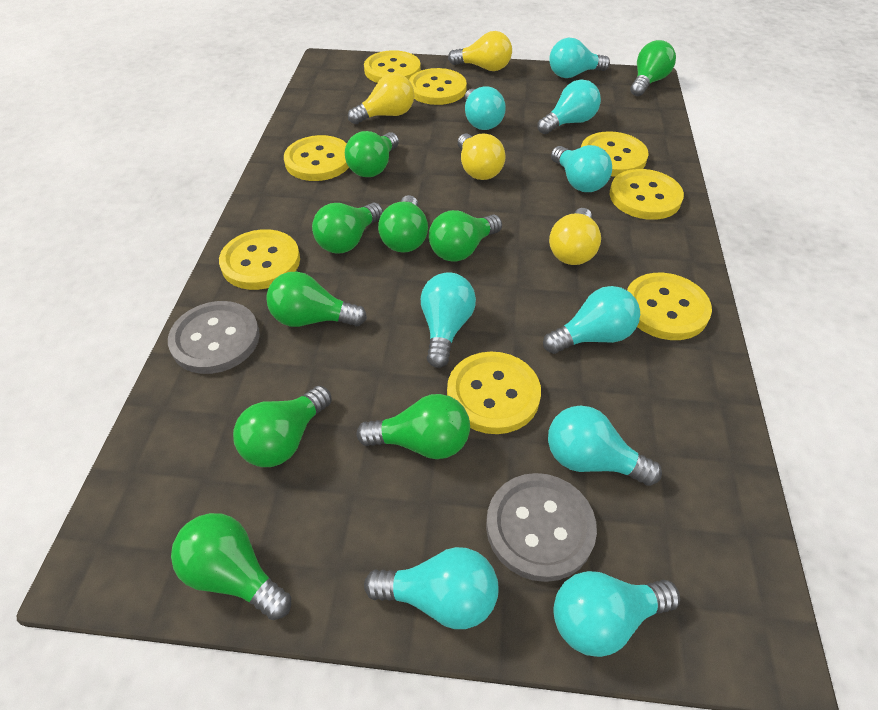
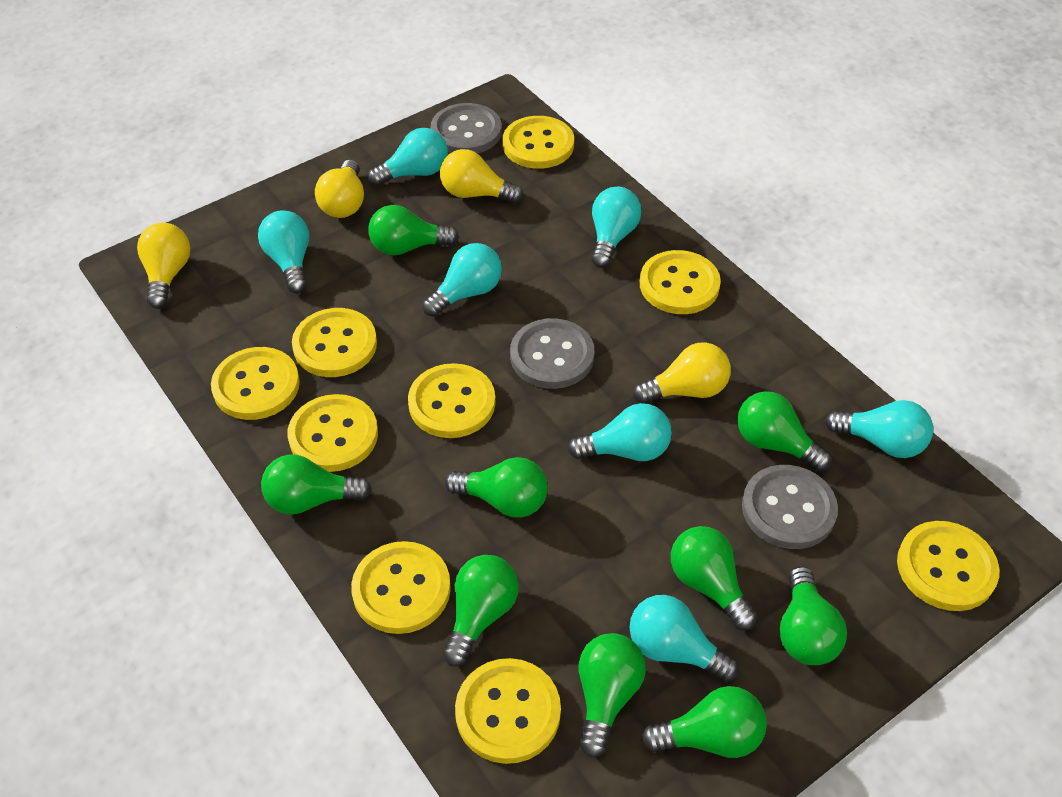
grey button: 2 -> 3
turquoise light bulb: 9 -> 7
yellow button: 8 -> 9

